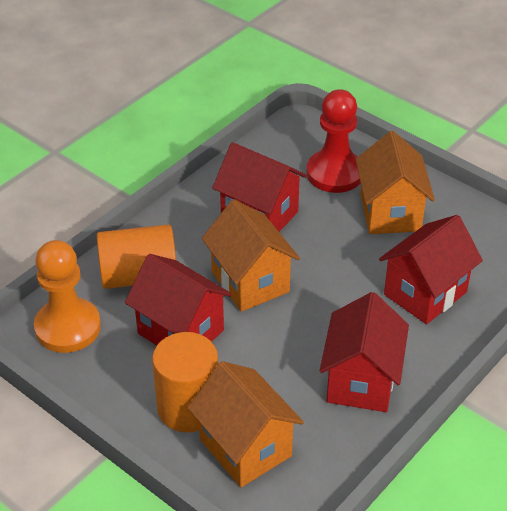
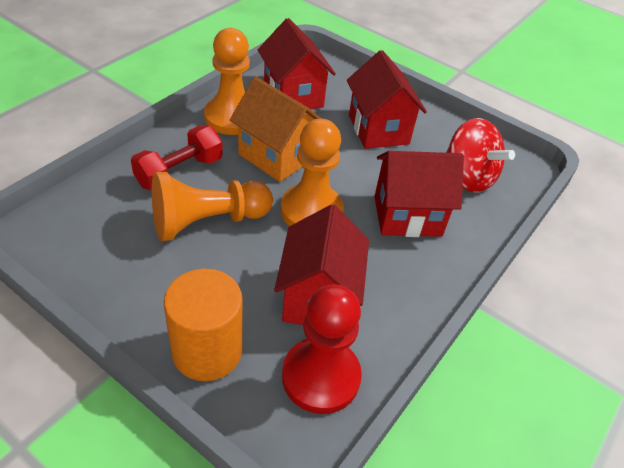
orange cylinder: 2 -> 1
orange house: 3 -> 1
orange pawn: 1 -> 3
red dumbbell: 0 -> 1
red spinning top: 0 -> 1

